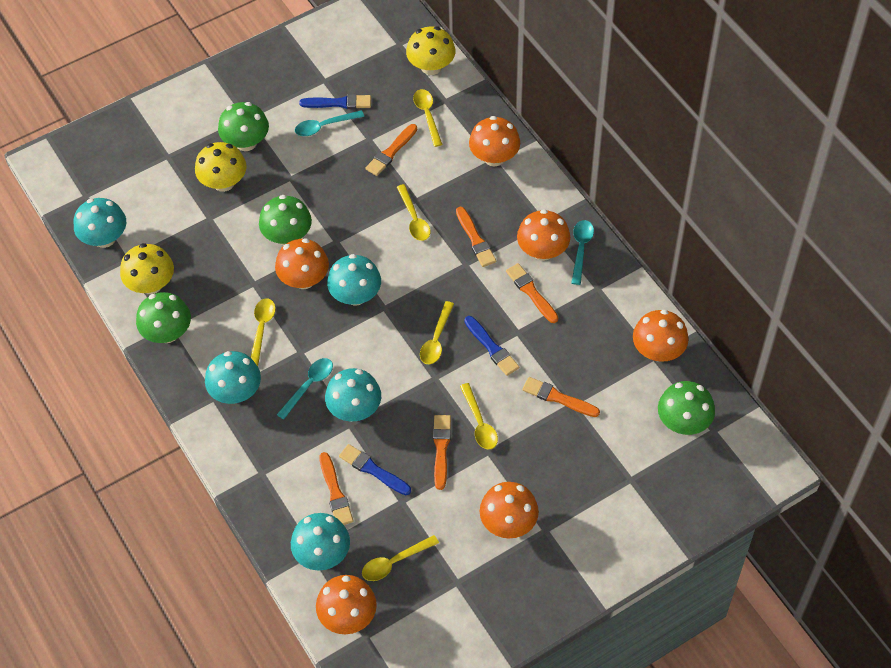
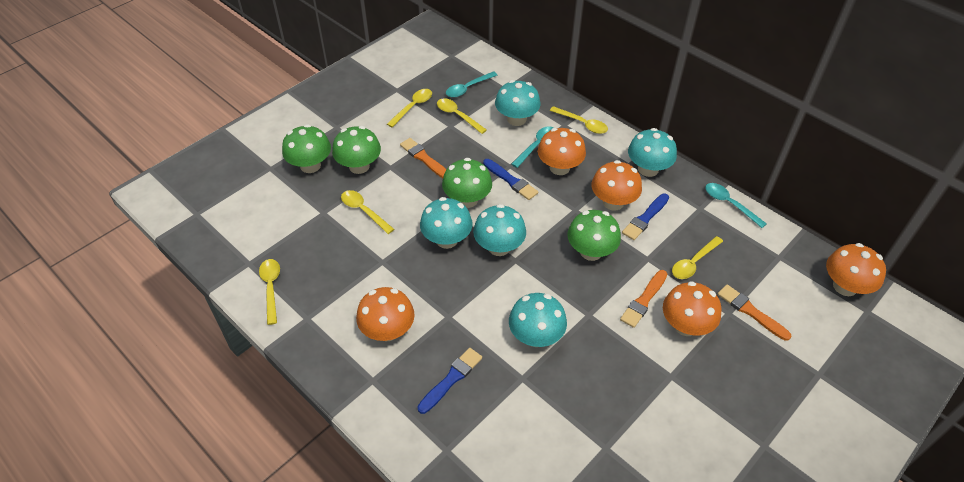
orange brush: 6 -> 3
orange mushroom: 6 -> 5
yellow mushroom: 3 -> 0

